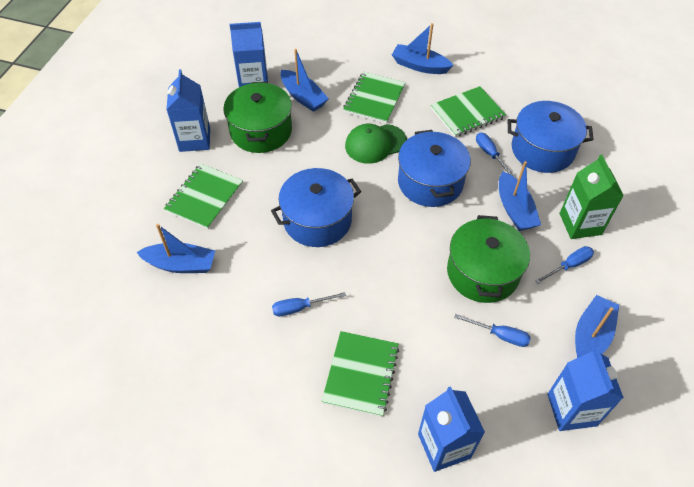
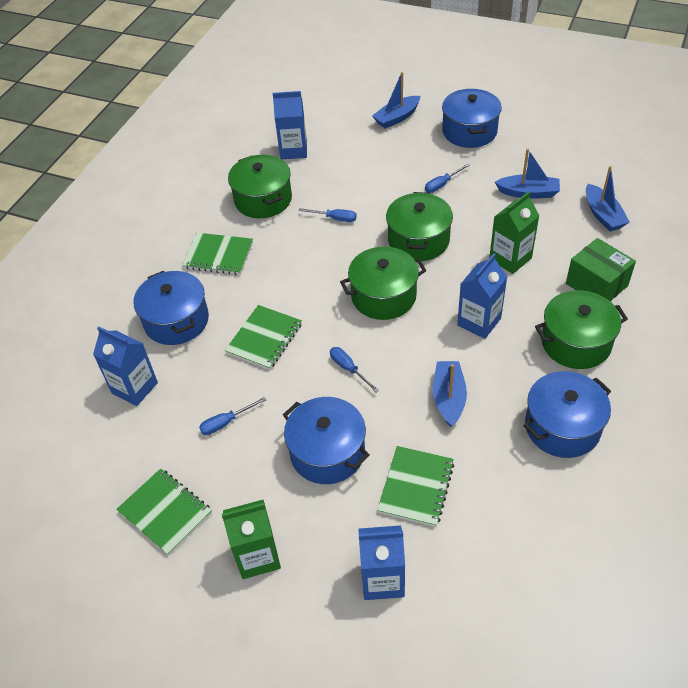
blue boat: 5 -> 4
blue pot: 3 -> 4
green box: 0 -> 1
green cap: 1 -> 0
green carton: 1 -> 2
green pot: 2 -> 4

